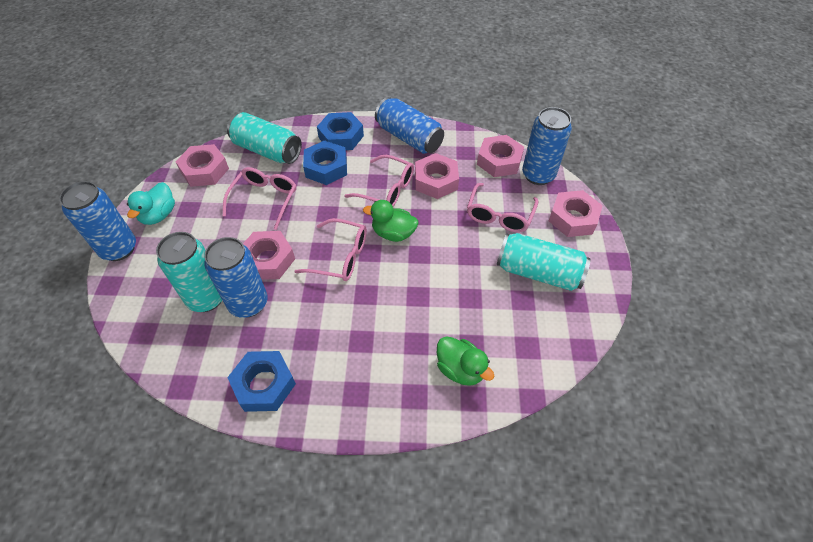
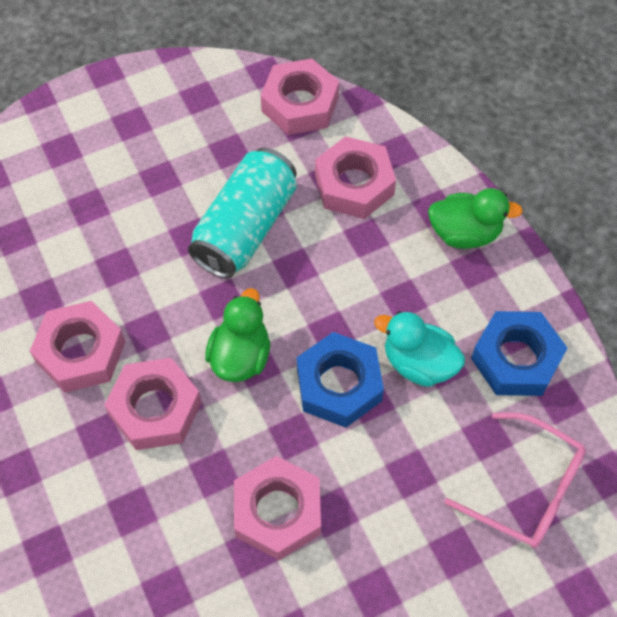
blue can: 4 -> 0
blue nut: 3 -> 2
pink glasses: 4 -> 1
turquoise can: 3 -> 1

